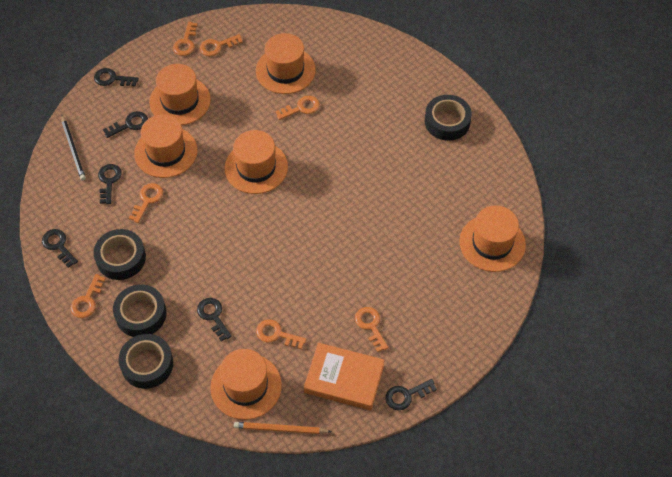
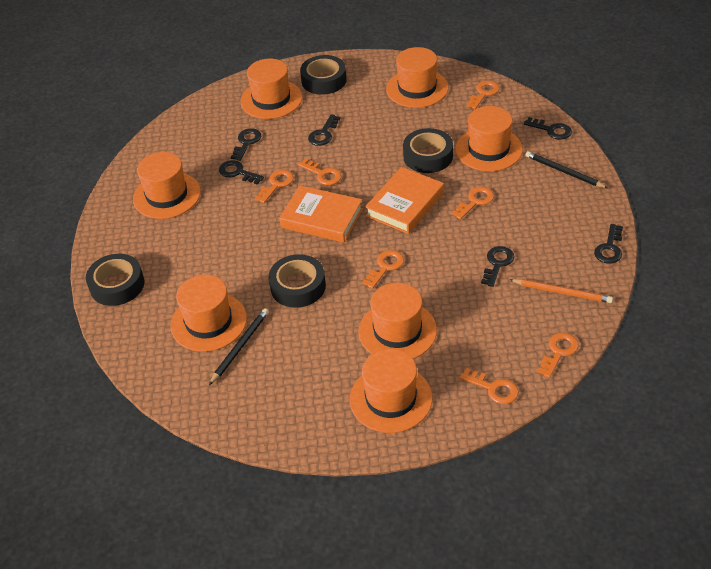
black pencil: 1 -> 2
orange book: 1 -> 2
orange hat: 6 -> 7

